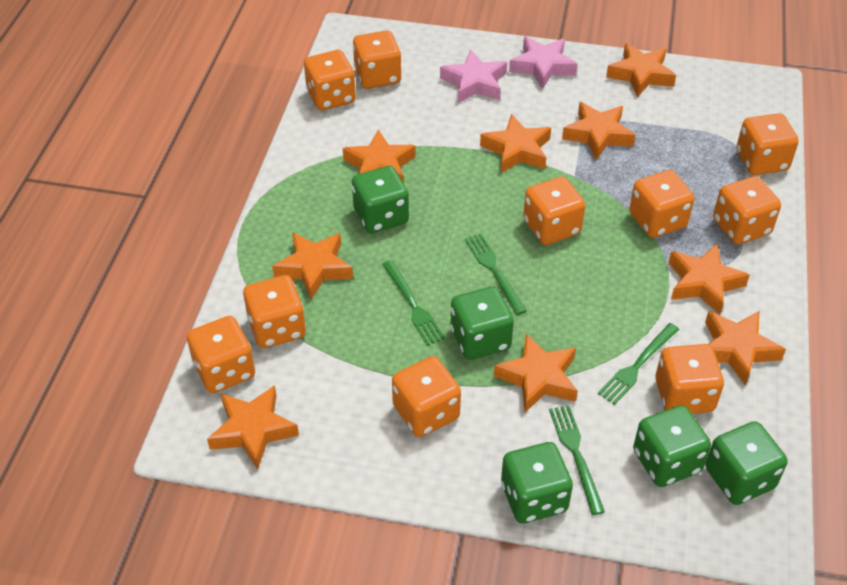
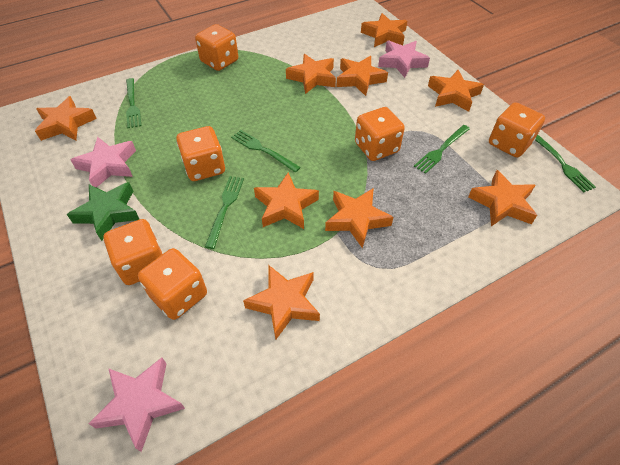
green dice: 5 -> 0
green fork: 4 -> 5
green star: 0 -> 1
orange dice: 10 -> 6
pink star: 2 -> 3

